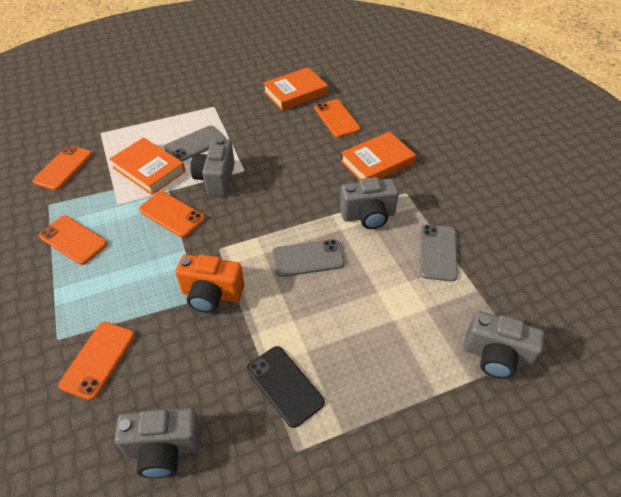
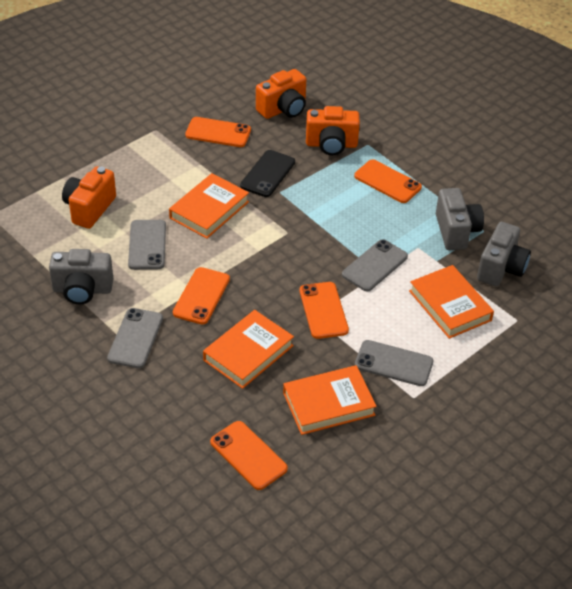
grey camera: 4 -> 3
grey phone: 3 -> 4
orange book: 3 -> 4
orange camera: 1 -> 3

